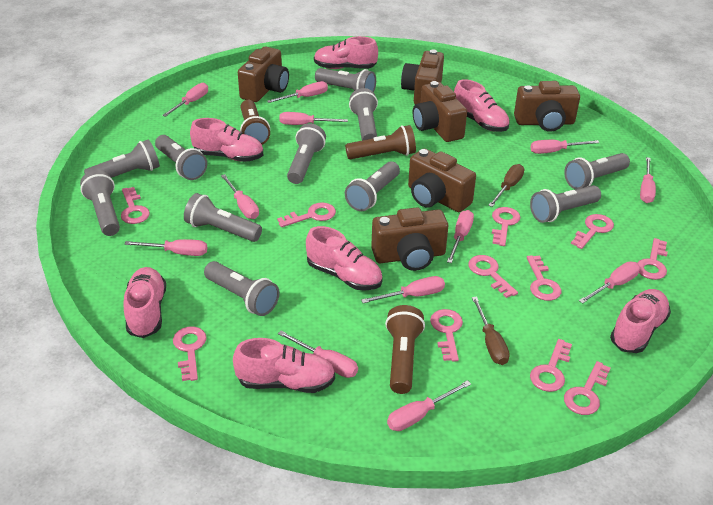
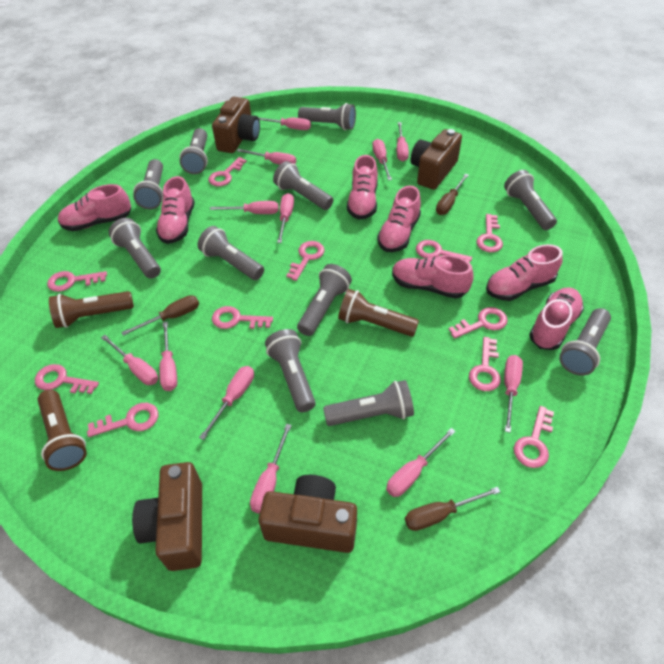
brown camera: 6 -> 4
brown screwdriver: 2 -> 3

